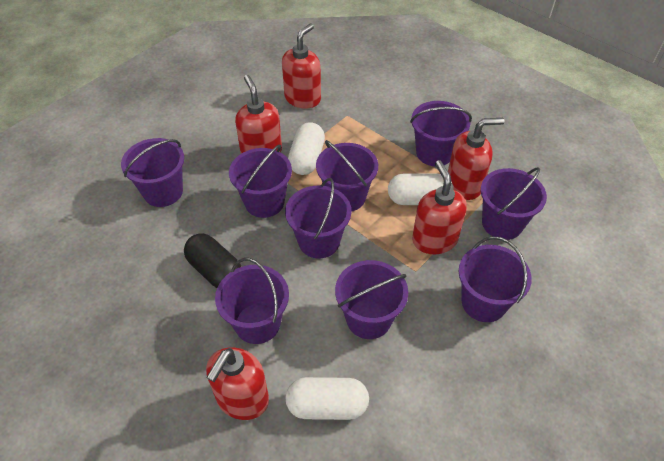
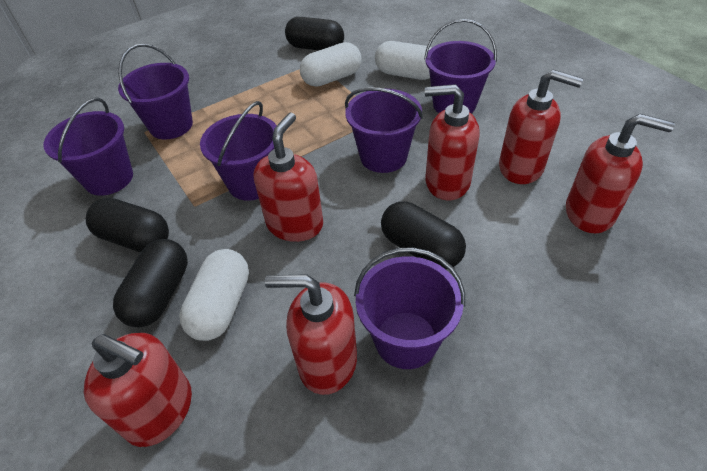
black capsule: 1 -> 4
purple bucket: 9 -> 6
red soap dispenser: 5 -> 6

